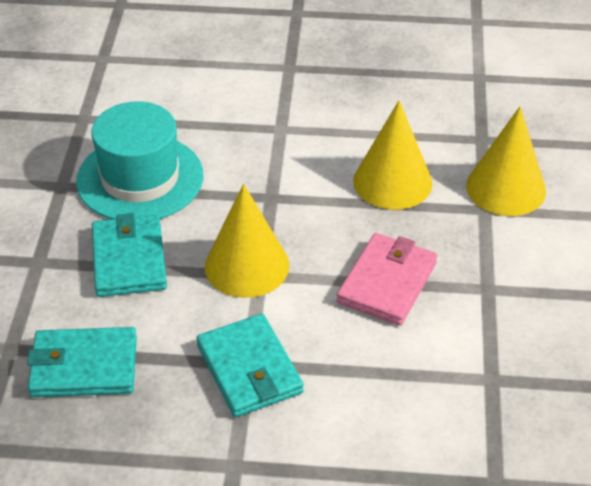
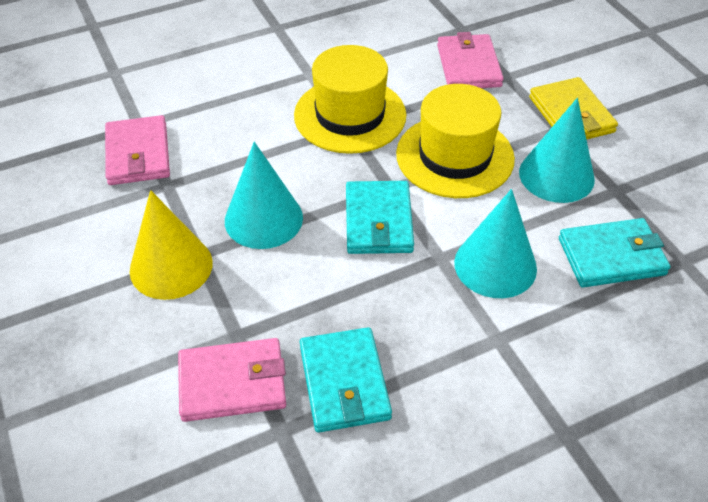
pink wallet: 1 -> 3
turquoise cone: 0 -> 3
turquoise hat: 1 -> 0
yellow cone: 3 -> 1
yellow hat: 0 -> 2
yellow wallet: 0 -> 1

